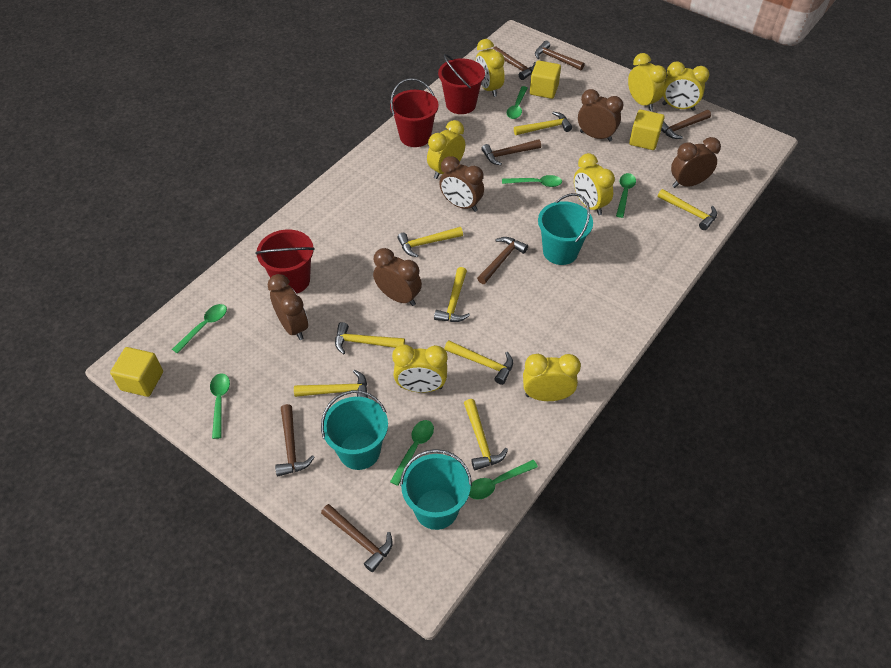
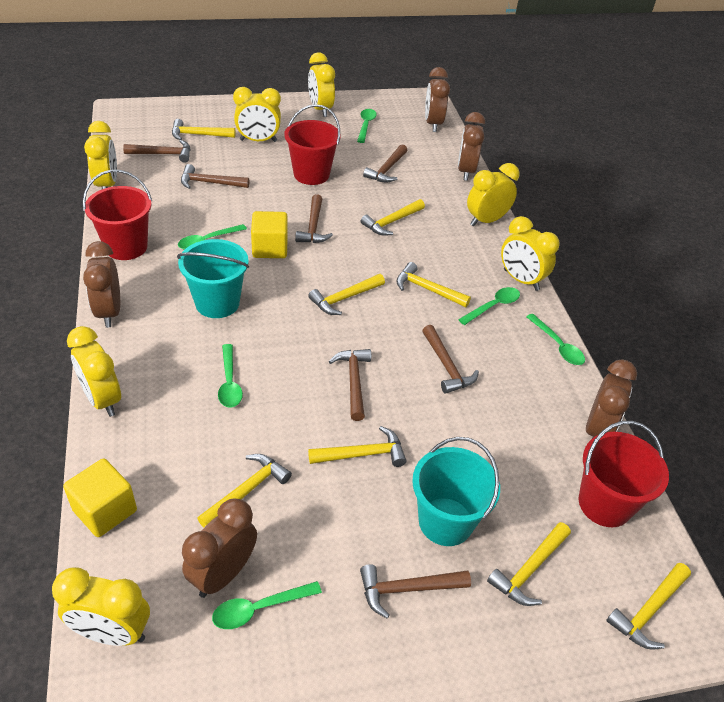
green spoon: 7 -> 6
turquoise bucket: 3 -> 2
yellow cube: 3 -> 2

